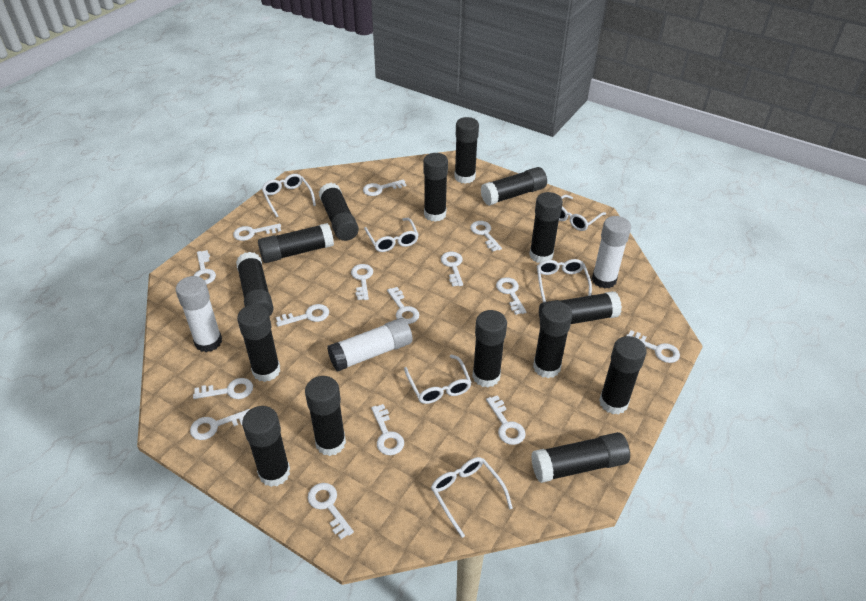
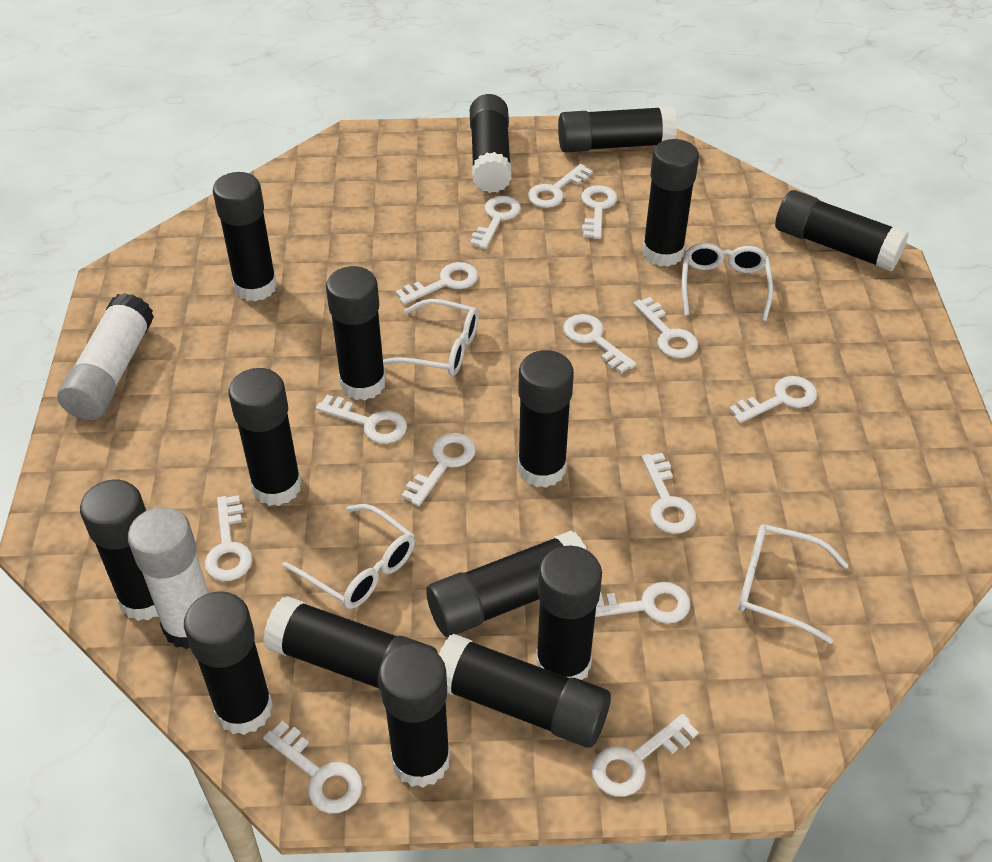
white glasses: 6 -> 4
white glue stick: 3 -> 2
white key: 15 -> 14

